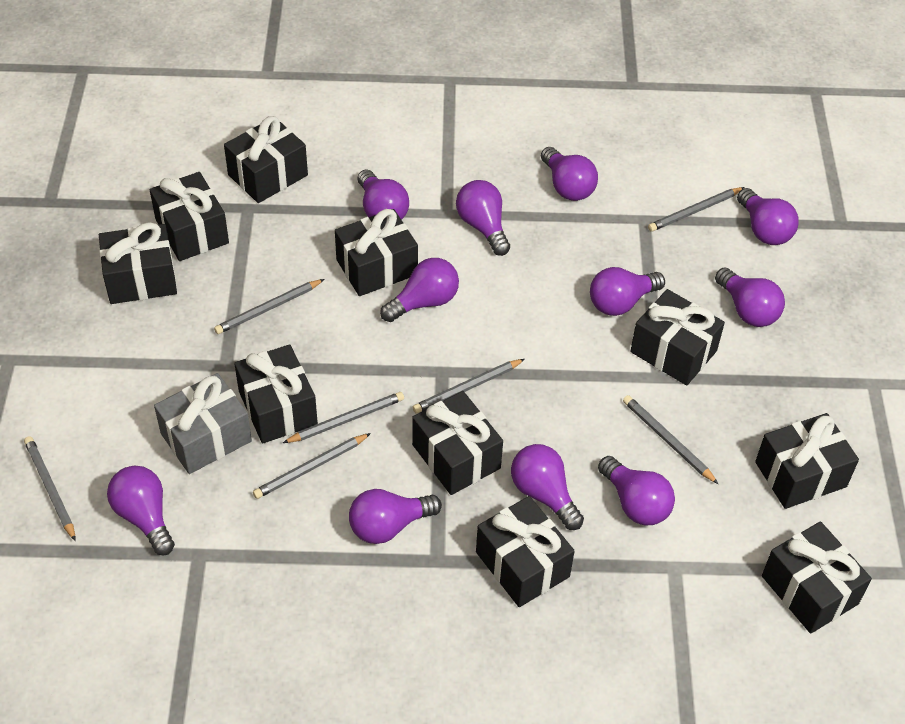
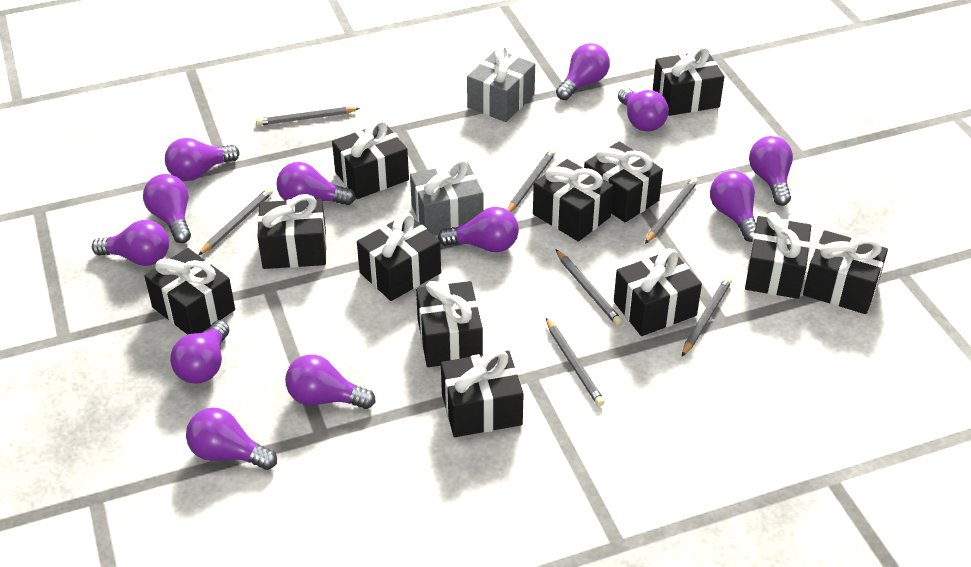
black gift: 10 -> 12
grey gift: 1 -> 2
purple light bulb: 11 -> 12

